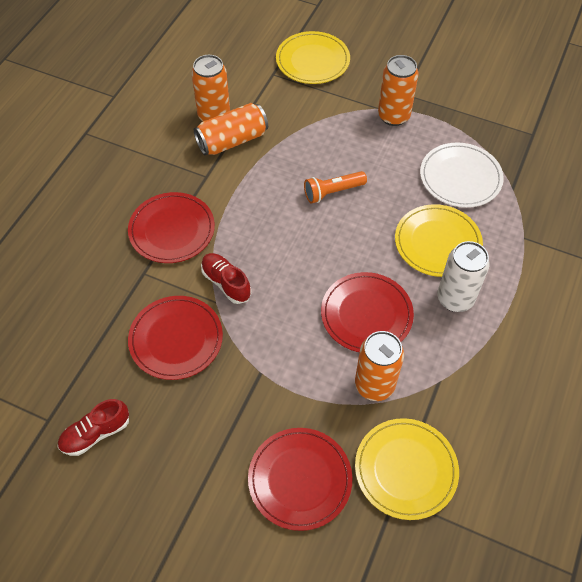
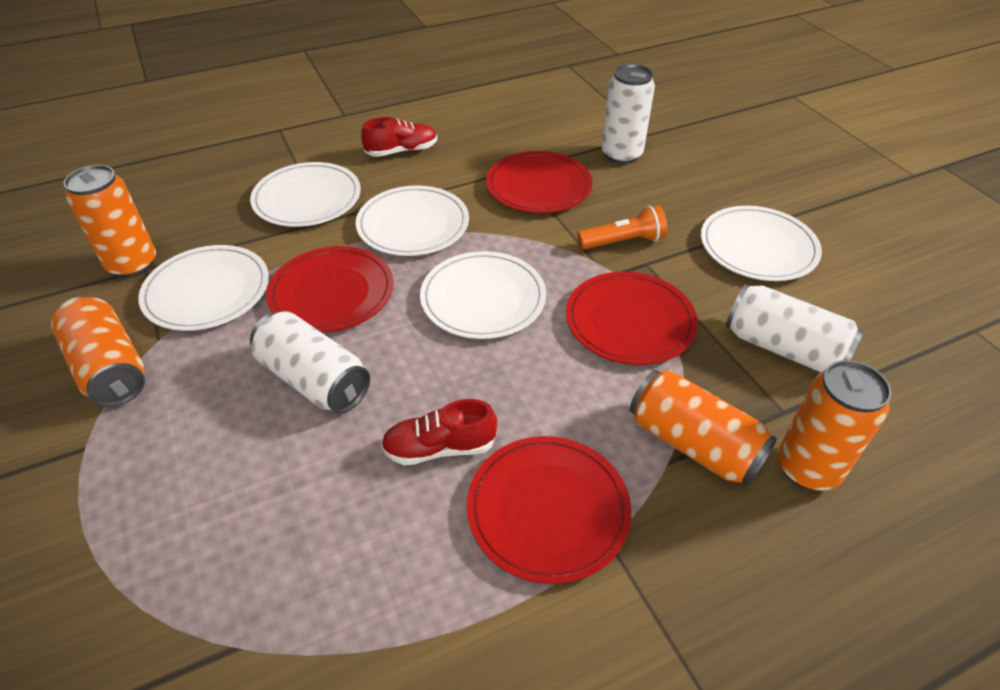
white can: 1 -> 3
white plate: 1 -> 5
yellow plate: 3 -> 0

